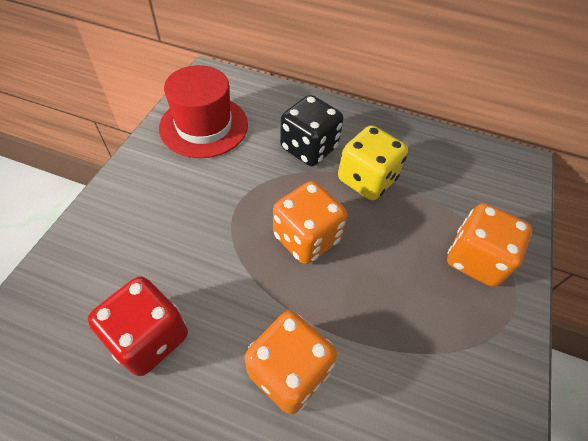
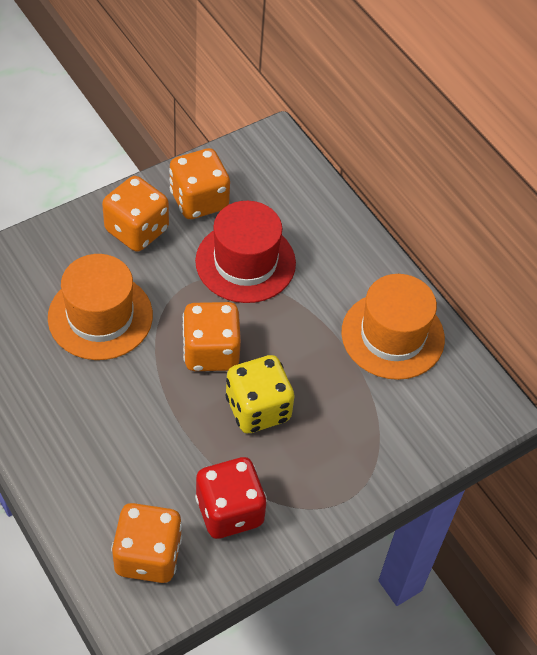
black dice: 1 -> 0
orange dice: 3 -> 4
orange hat: 0 -> 2

